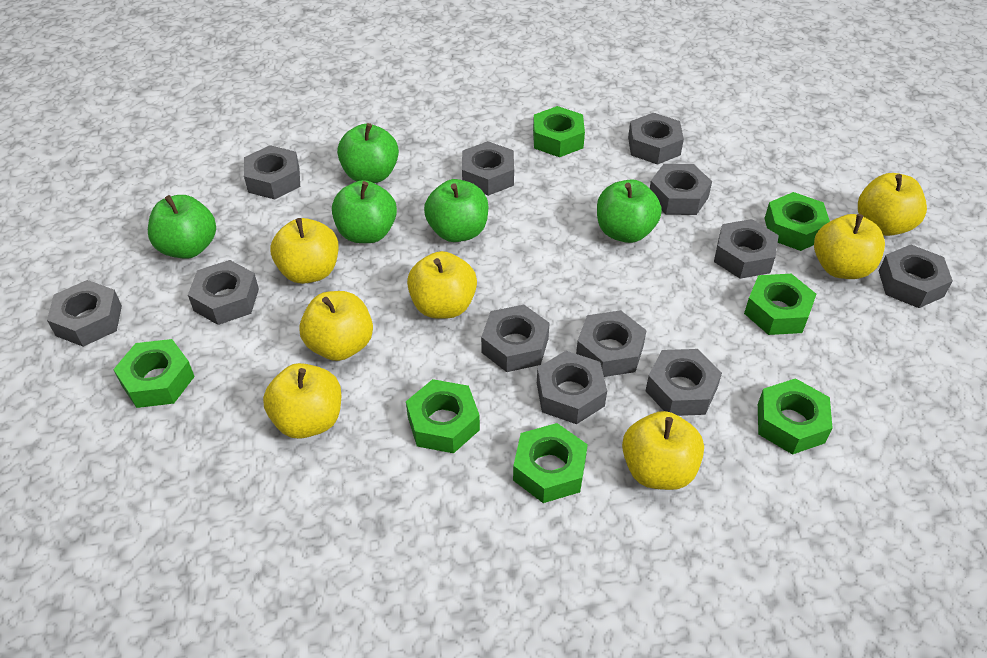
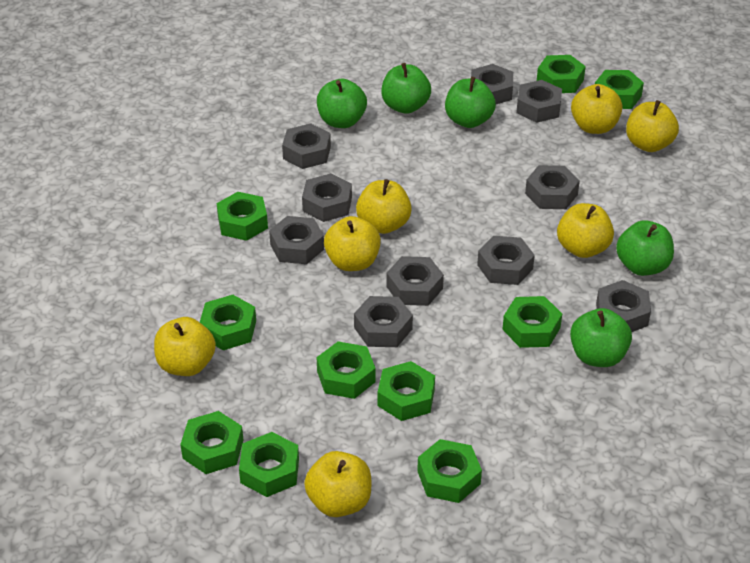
green nut: 7 -> 10
grey nut: 12 -> 10

